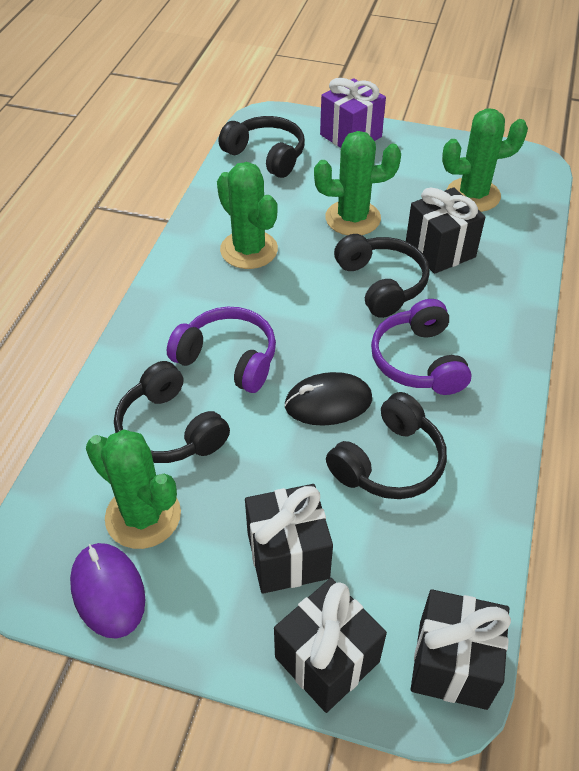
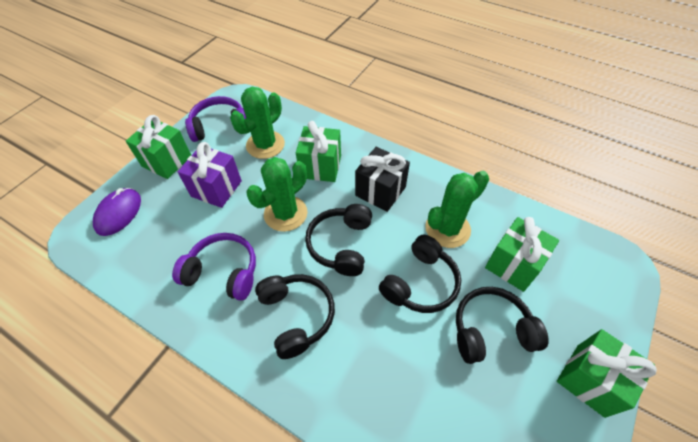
black gift: 4 -> 1
black mouse: 1 -> 0
green cactus: 4 -> 3
green gift: 0 -> 4

